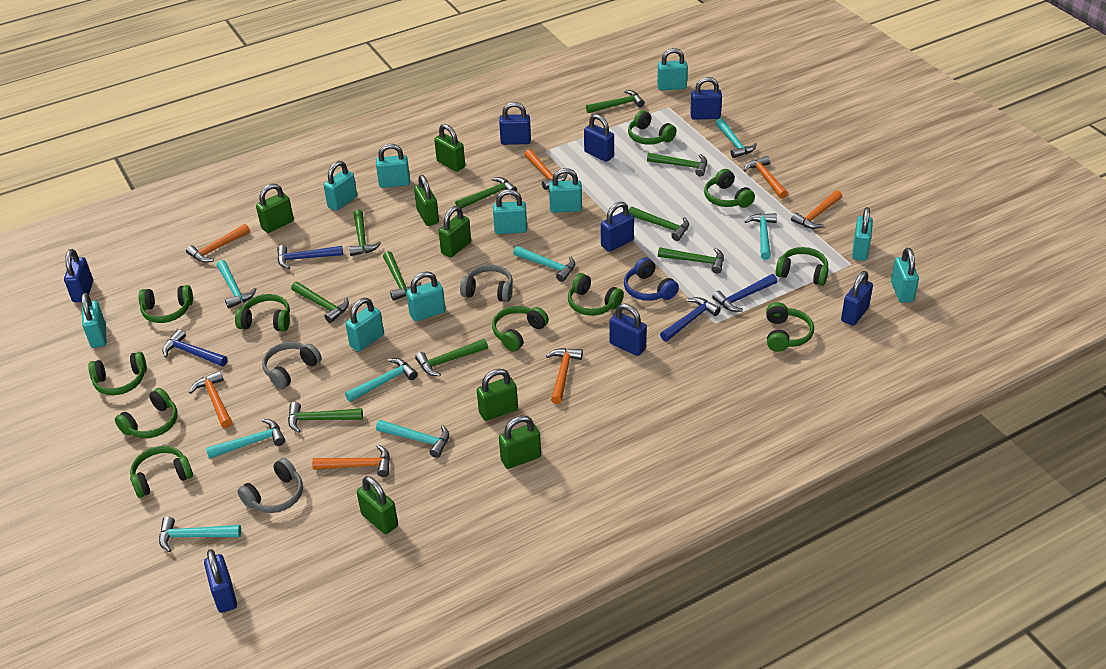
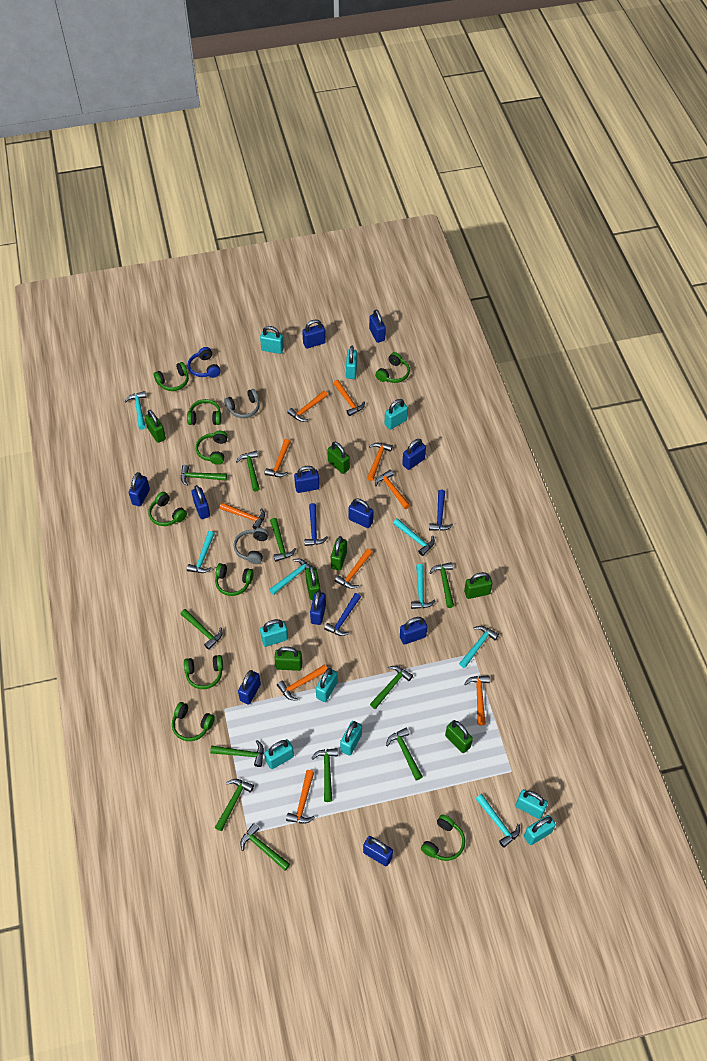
blue hammer: 4 -> 3
blue padlock: 8 -> 11
green hammer: 10 -> 11
green headphones: 11 -> 9
grey headphones: 3 -> 2
orange hammer: 7 -> 10
turquoise hammer: 8 -> 7
turquoise padlock: 10 -> 9

